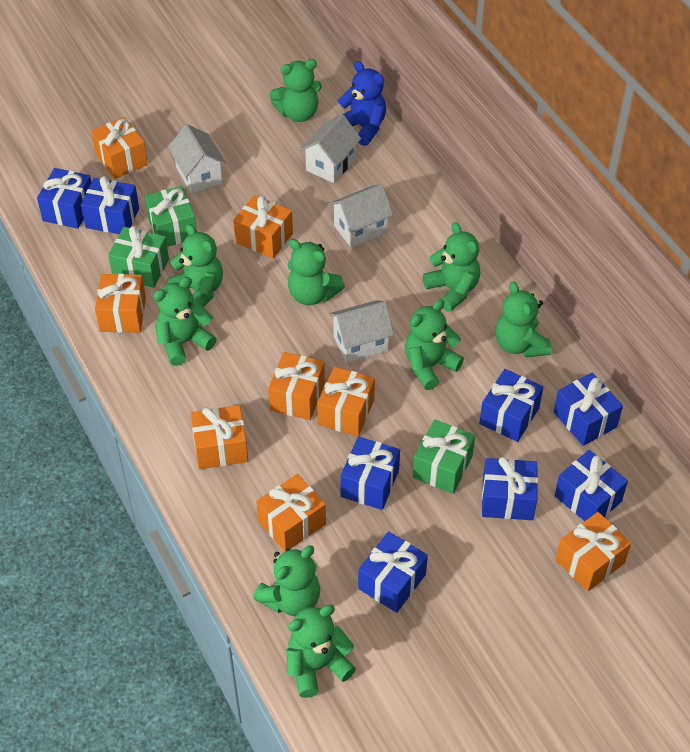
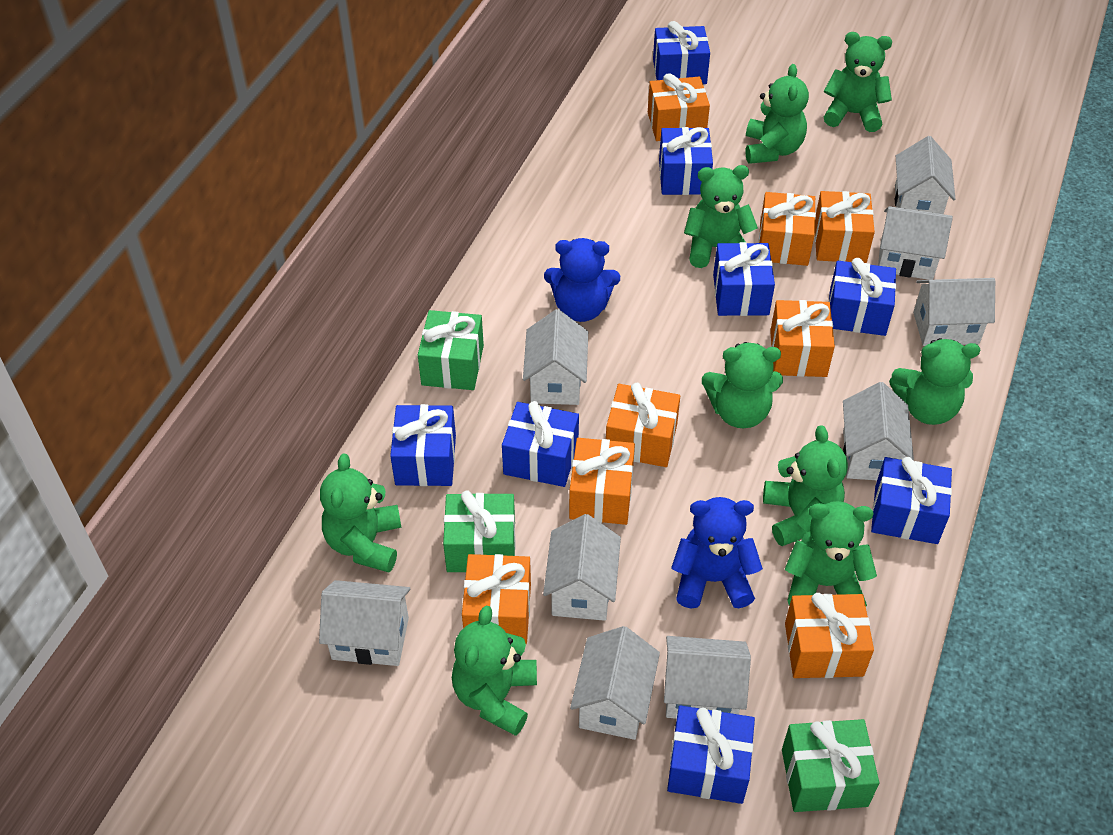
blue teddy bear: 1 -> 2
white house: 4 -> 9

